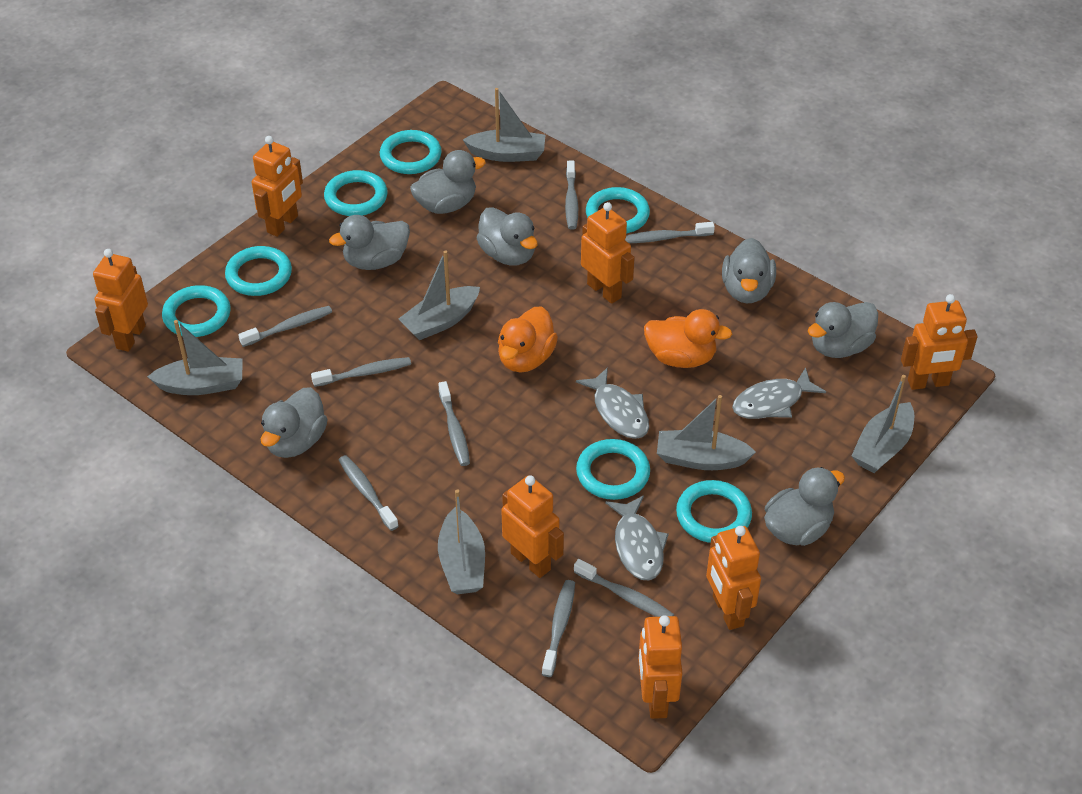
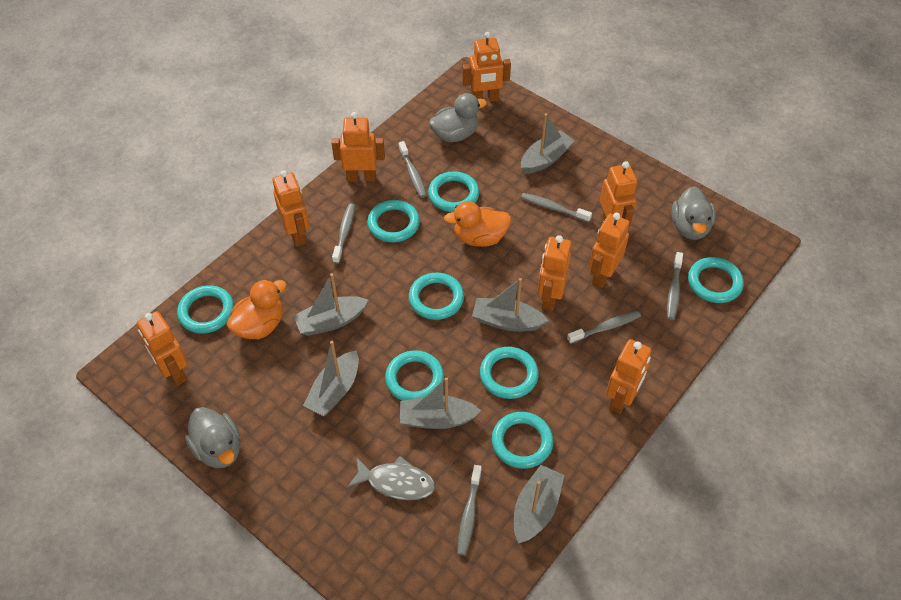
grey duck: 7 -> 3
grey fish: 3 -> 1
grey toothbrush: 8 -> 6
orange robot: 7 -> 8
turquoise ring: 7 -> 8

